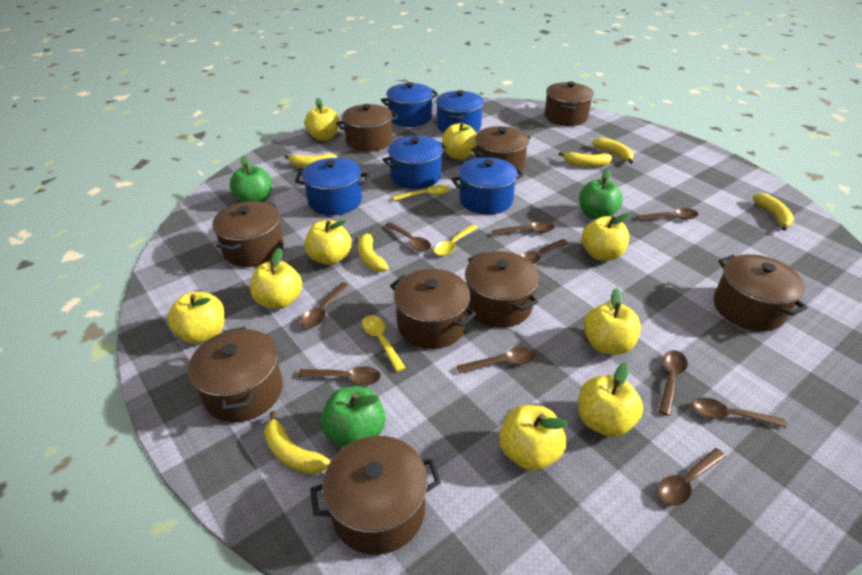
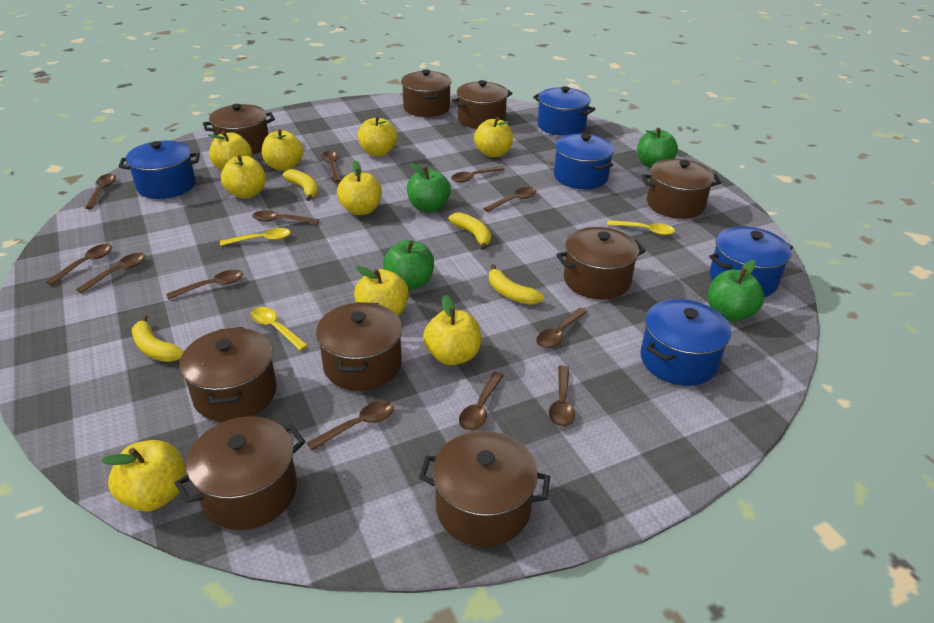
brown spoon: 10 -> 12
green apple: 3 -> 4
yellow banana: 6 -> 4

